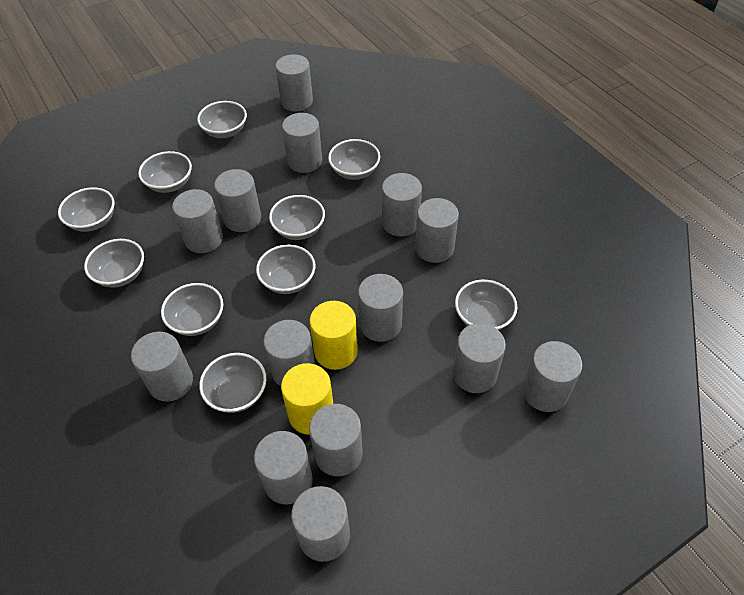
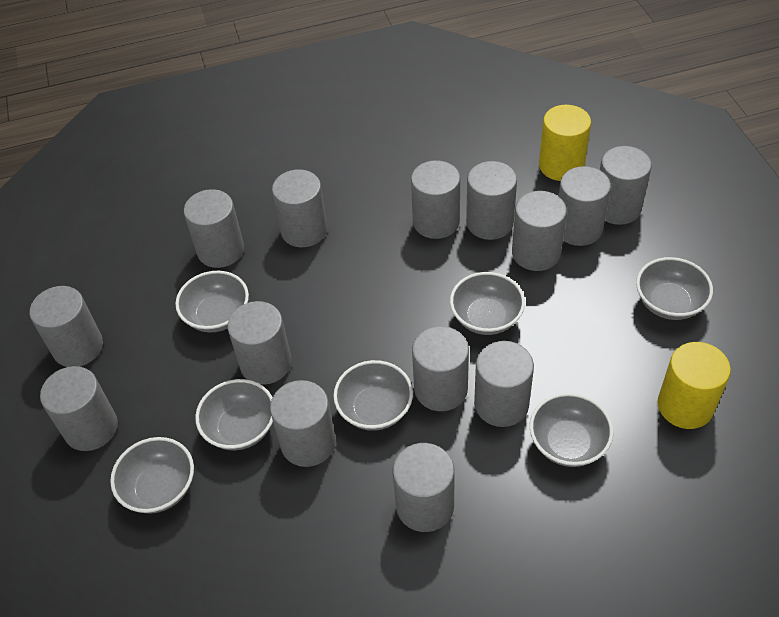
grey bowl: 10 -> 7

